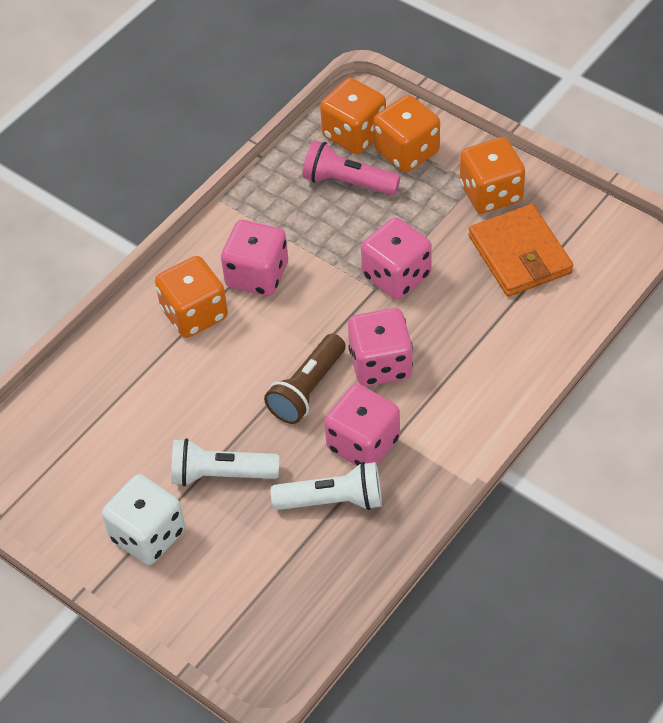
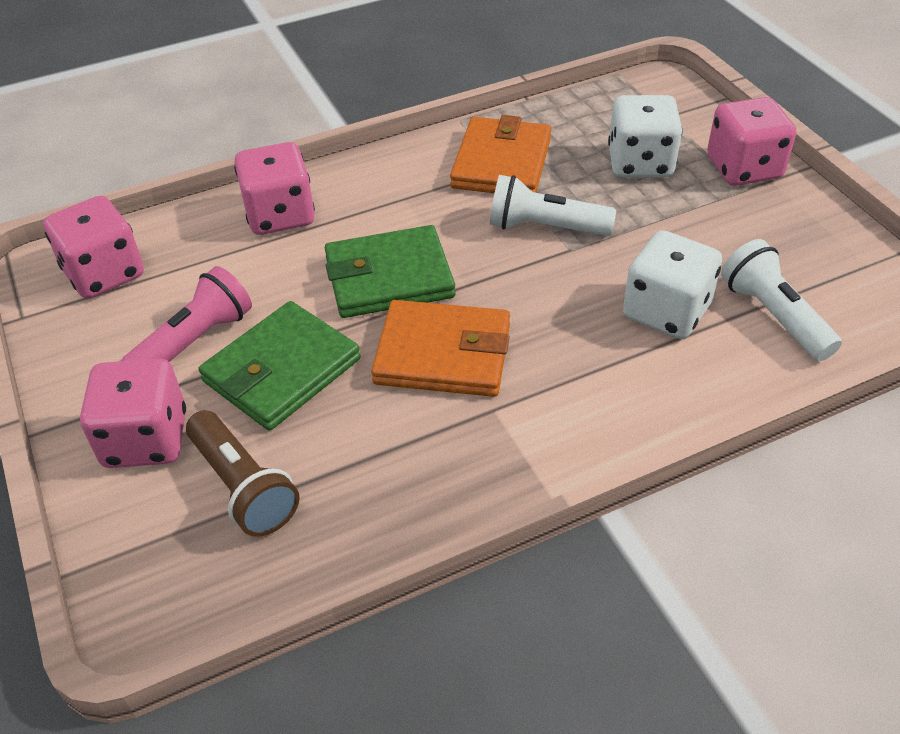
green wallet: 0 -> 2
orange dice: 4 -> 0
orange wallet: 1 -> 2
white dice: 1 -> 2

